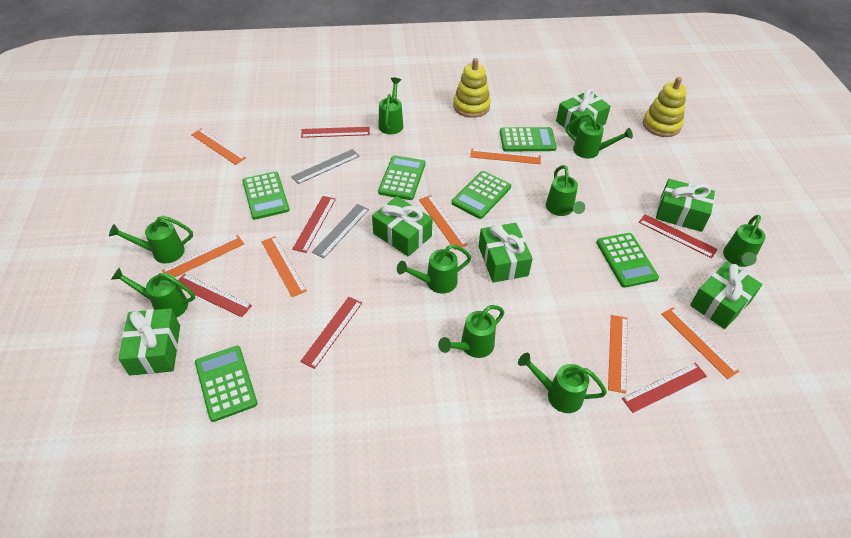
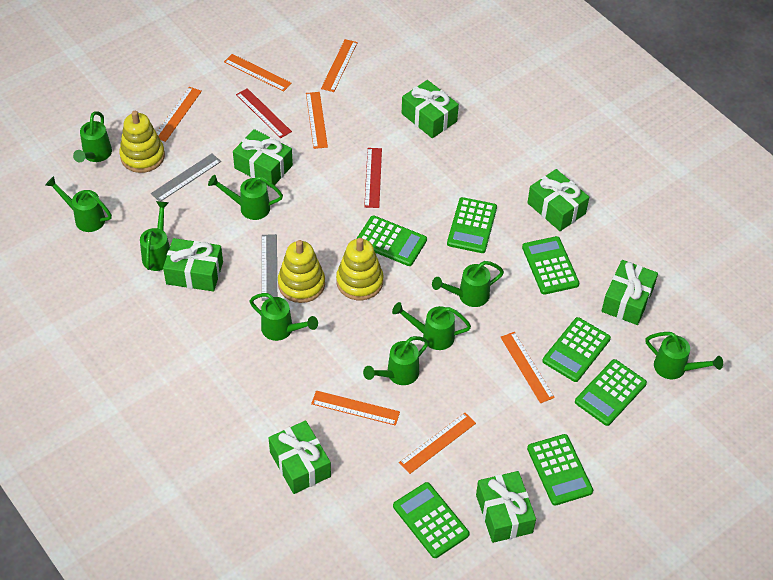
green calculator: 6 -> 7
green gift: 6 -> 7
red ruler: 6 -> 2
yellow stacking toy: 2 -> 3

